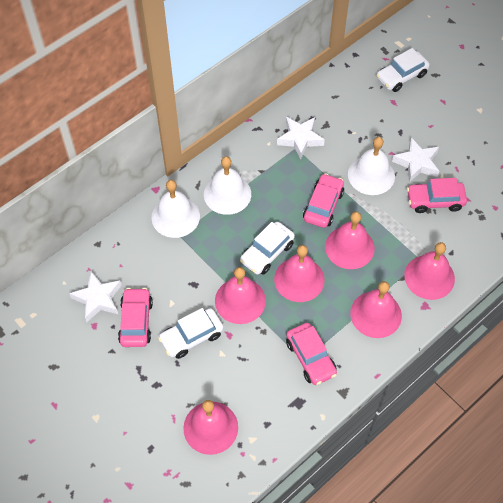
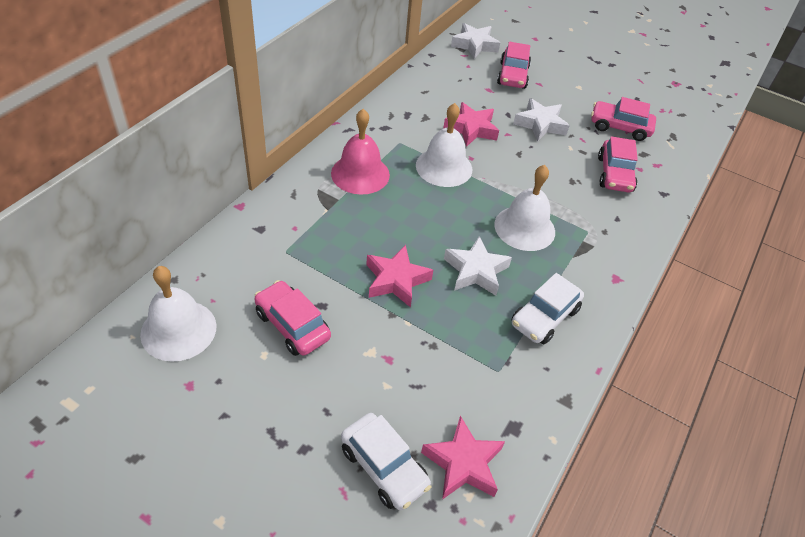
pink bell: 6 -> 1
pink star: 0 -> 3
white car: 3 -> 2

